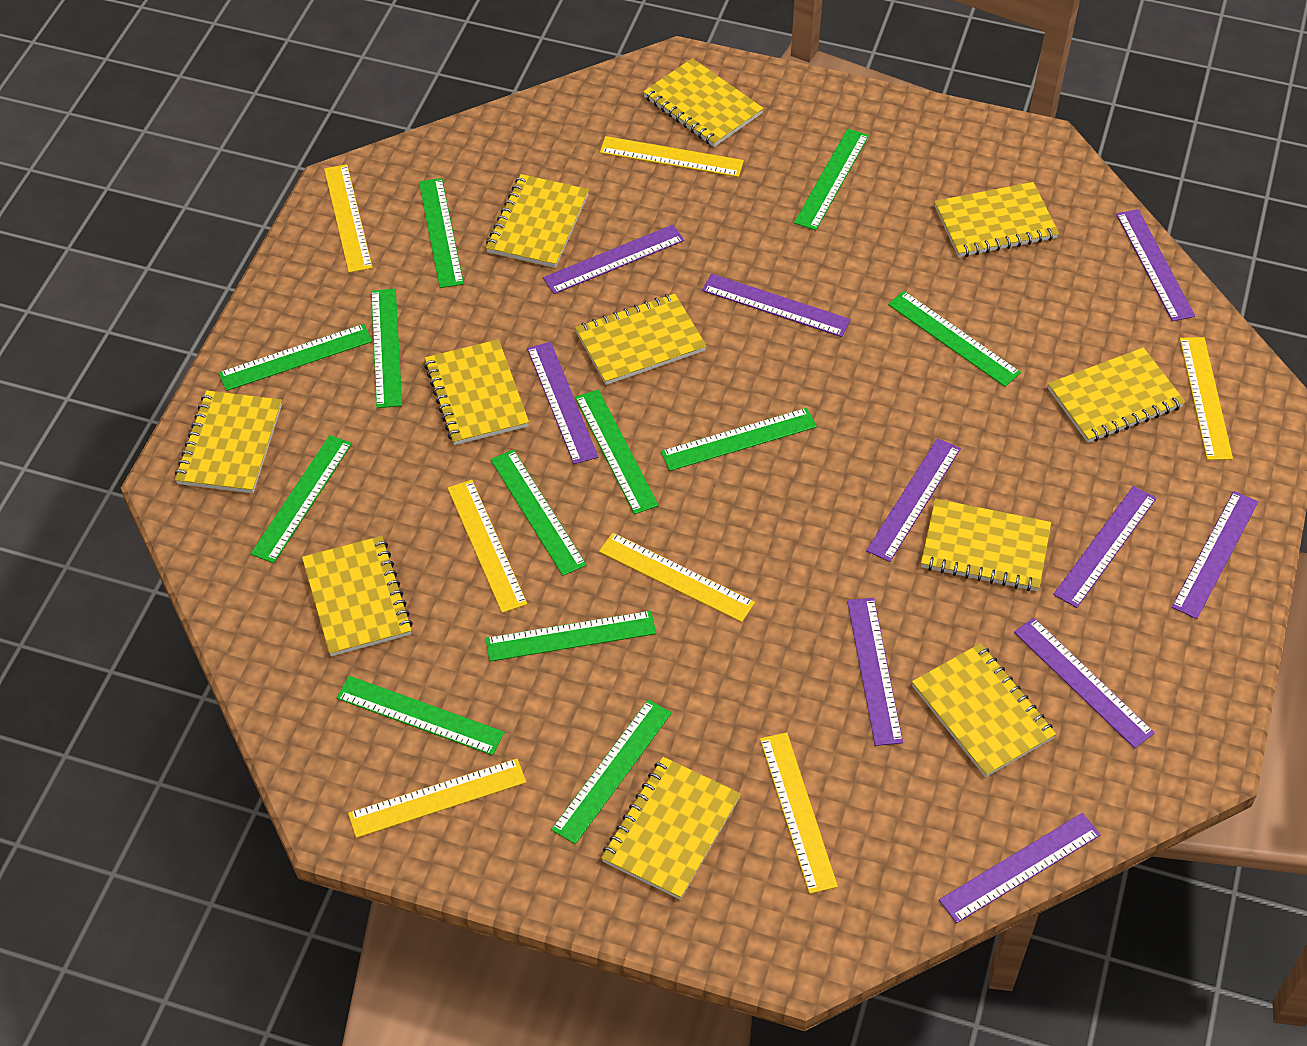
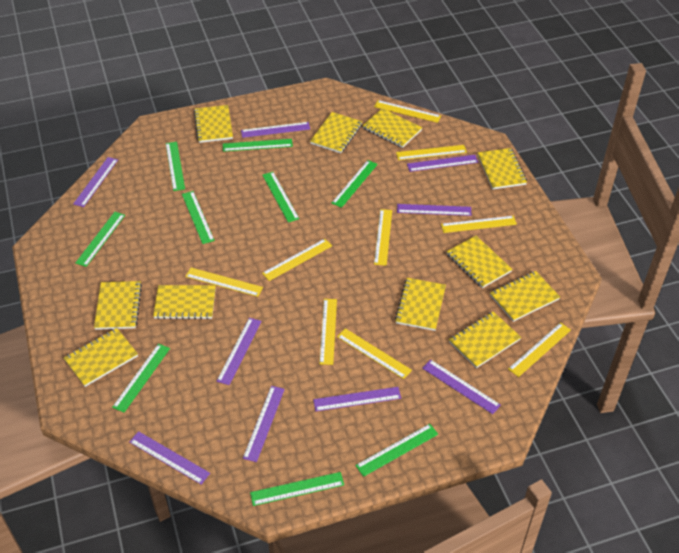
green ruler: 12 -> 9
purple ruler: 10 -> 9
yellow ruler: 7 -> 9

